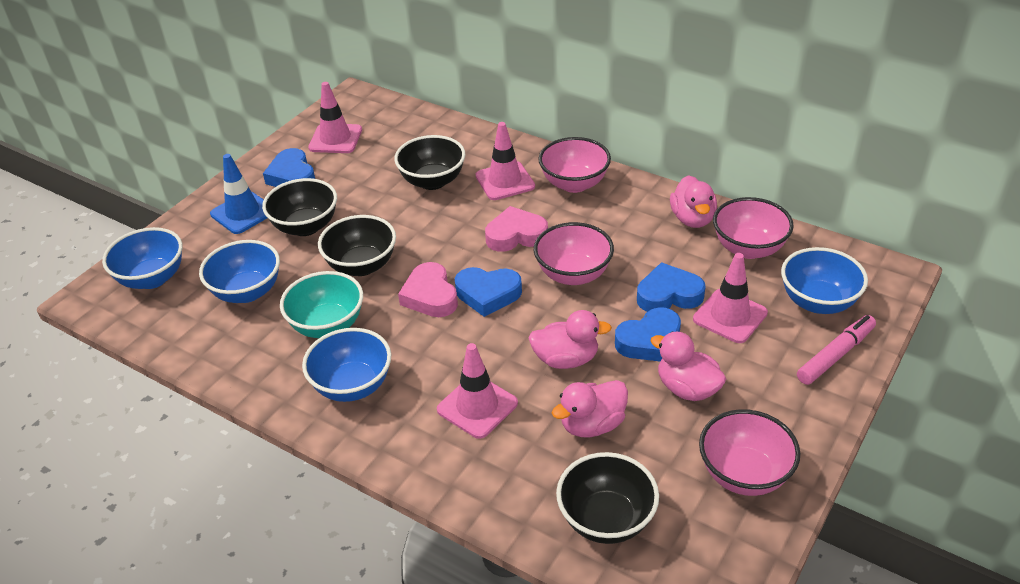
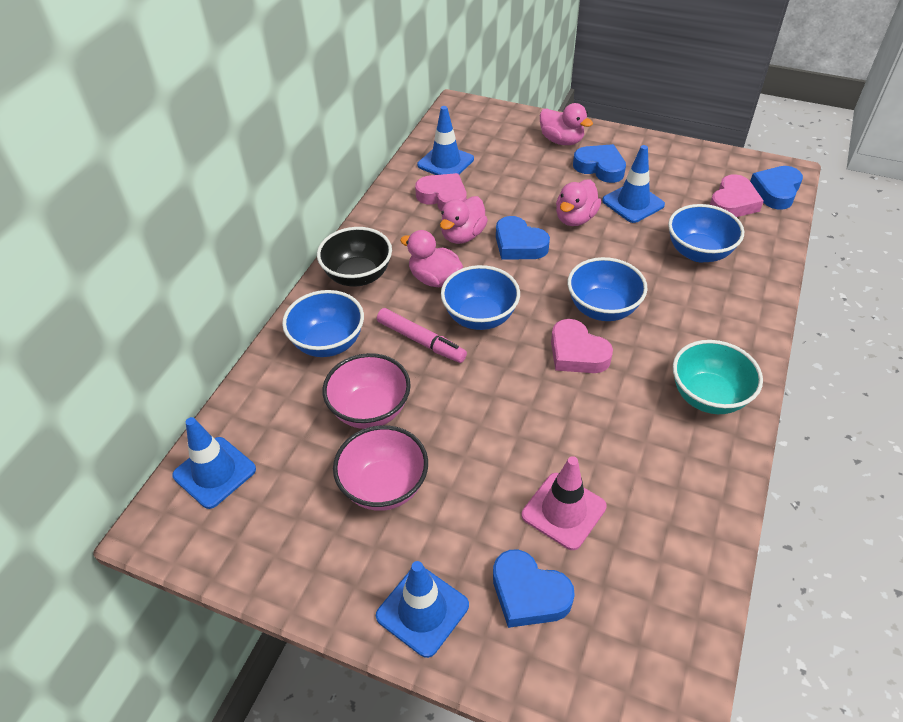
black bowl: 4 -> 1
blue traffic cone: 1 -> 4
pink bowl: 4 -> 2
pink heart: 2 -> 3
pink traffic cone: 4 -> 1

